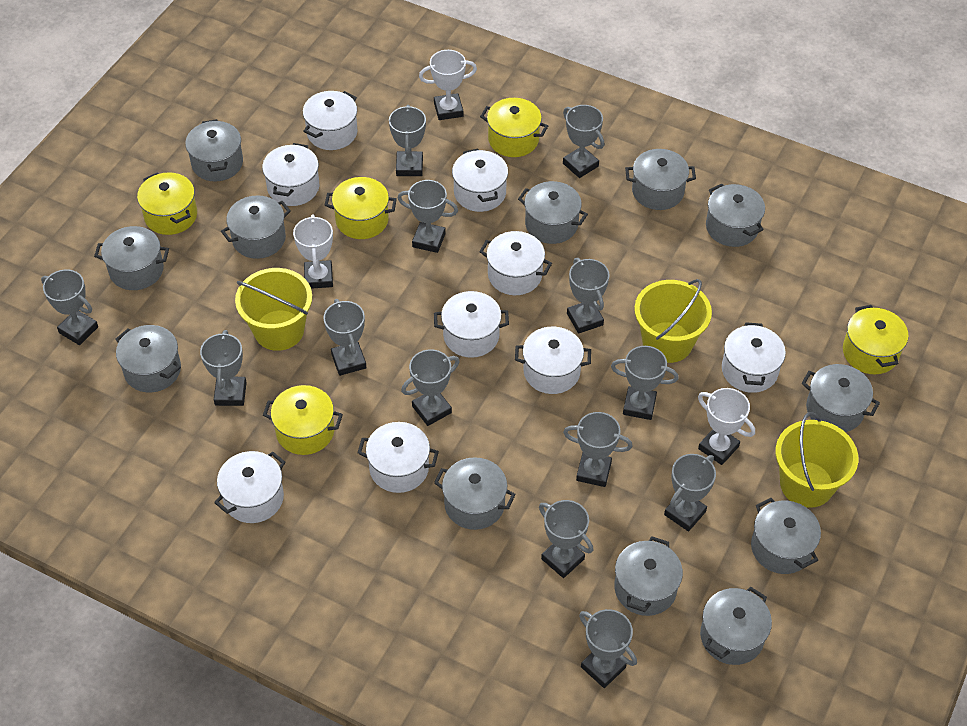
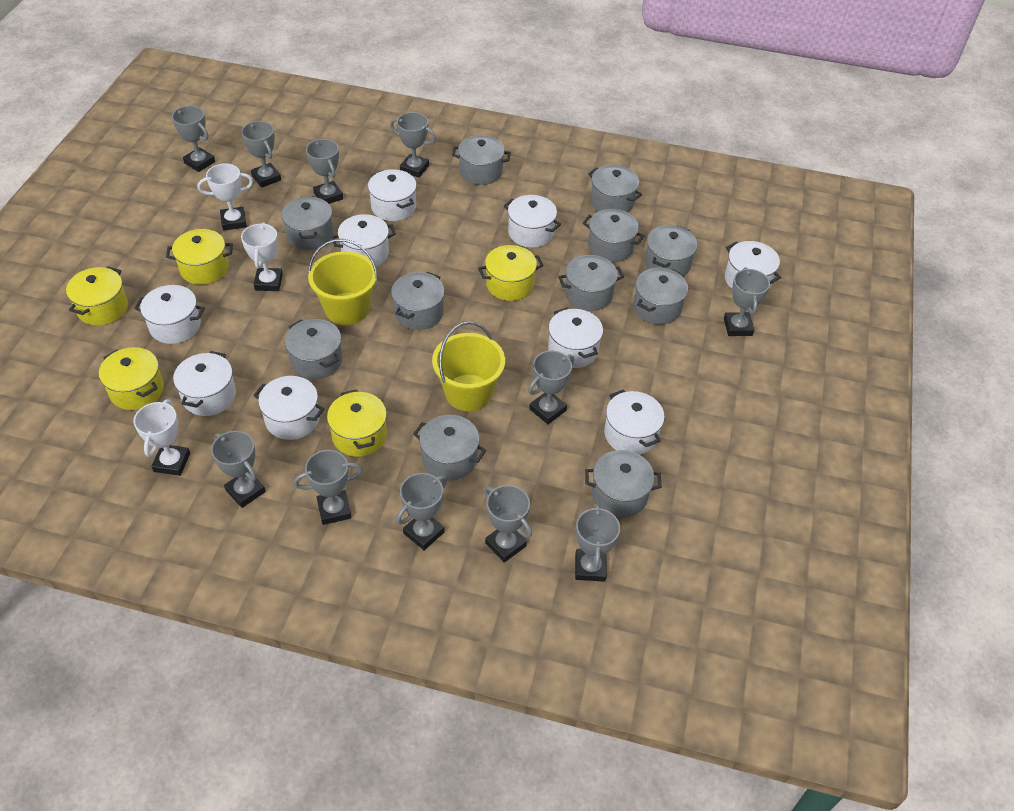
grey pot: 12 -> 11
grey trophy: 13 -> 11
yellow bucket: 3 -> 2

